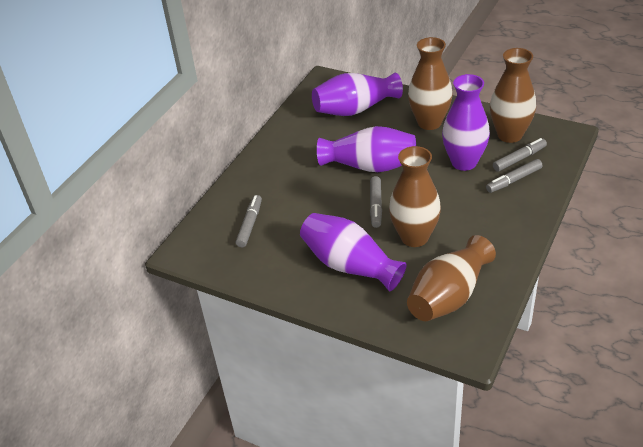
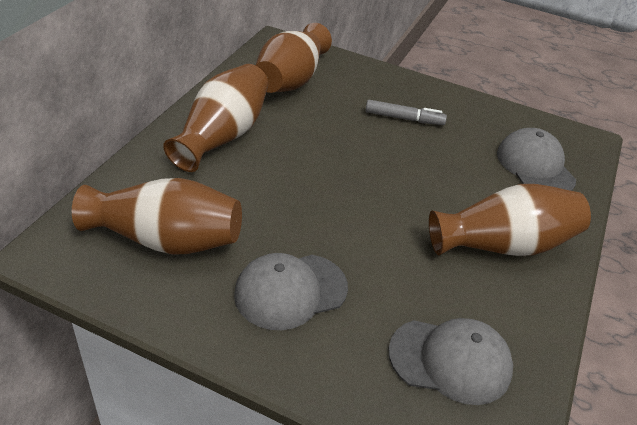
grey cap: 0 -> 3
grey marker: 4 -> 1
purple vase: 4 -> 0

